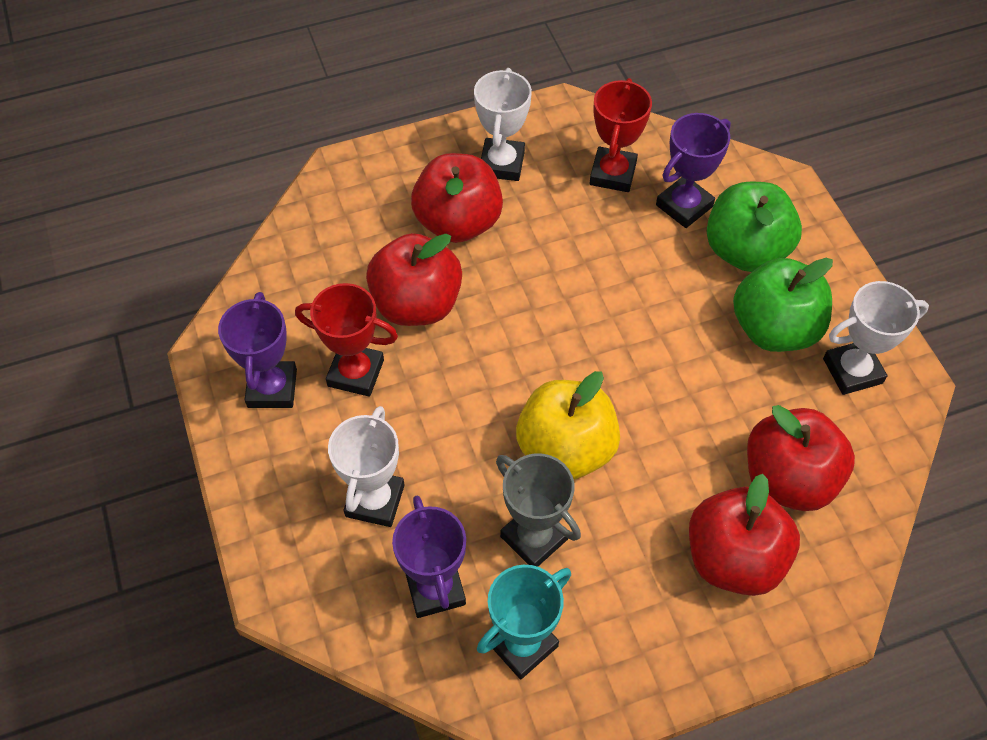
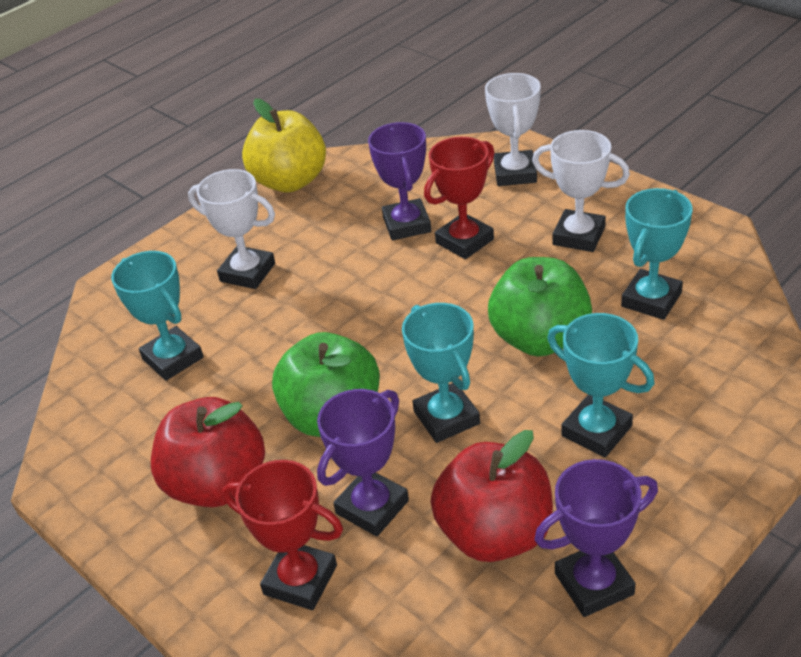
grey trophy: 1 -> 0
red apple: 4 -> 2
turquoise trophy: 1 -> 4

